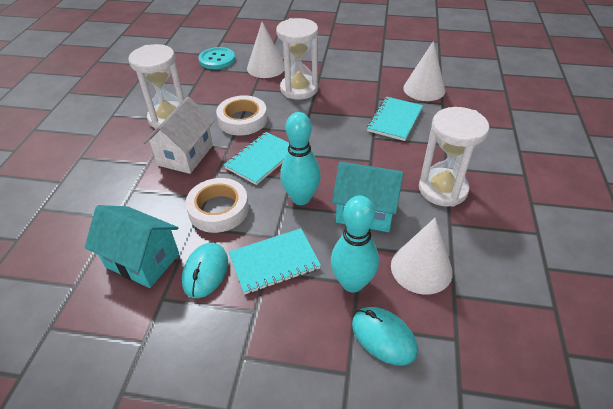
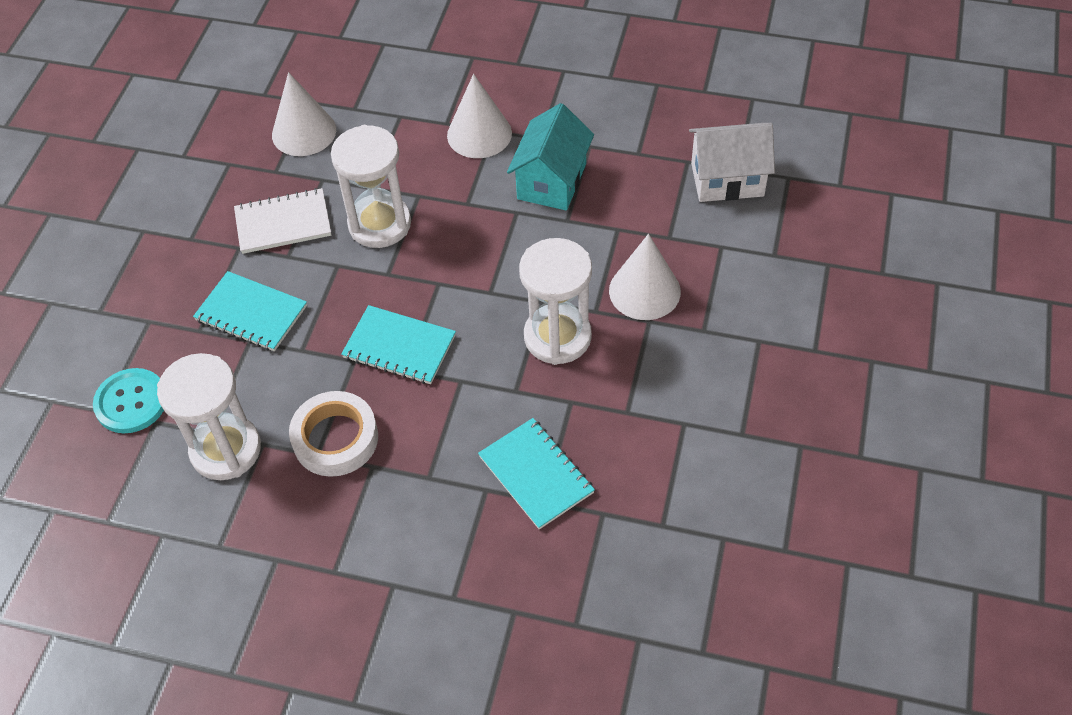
turquoise bowling pin: 2 -> 0
turquoise house: 2 -> 1
turquoise mouse: 2 -> 0
white notebook: 0 -> 1
white tape: 2 -> 1

